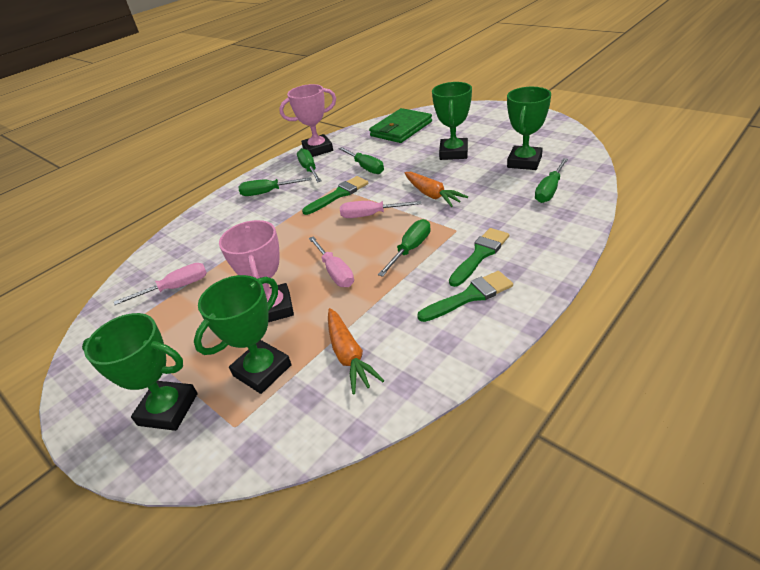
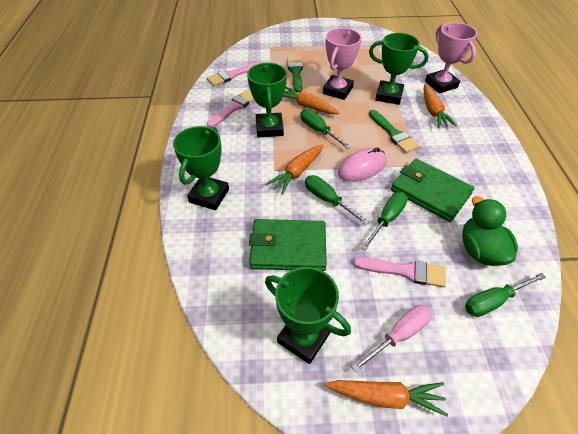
green brush: 3 -> 2
green duck: 0 -> 1
green screwdriver: 5 -> 4
green wallet: 1 -> 2
orange carrot: 2 -> 4
pink brush: 0 -> 3
pink mouse: 0 -> 1
pink screwdriver: 3 -> 1

